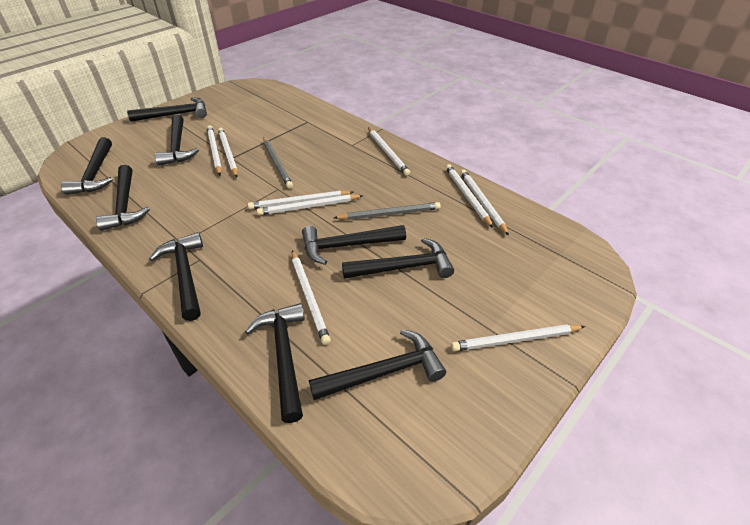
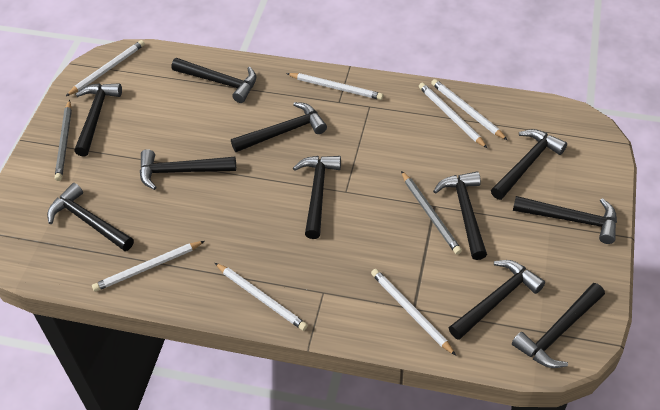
black hammer: 9 -> 11
white pencil: 9 -> 7

